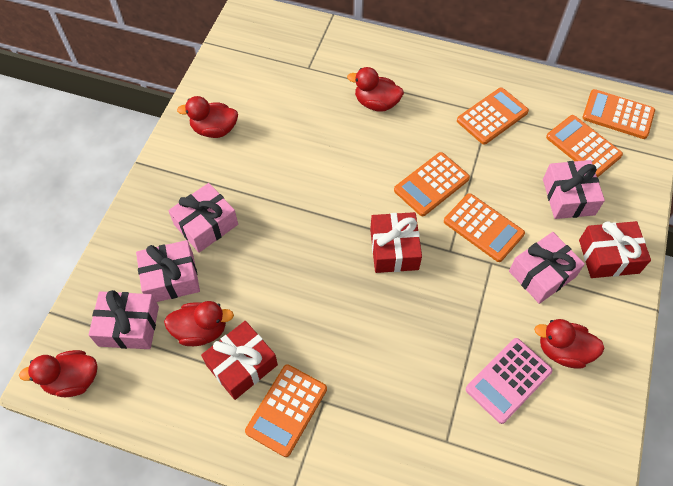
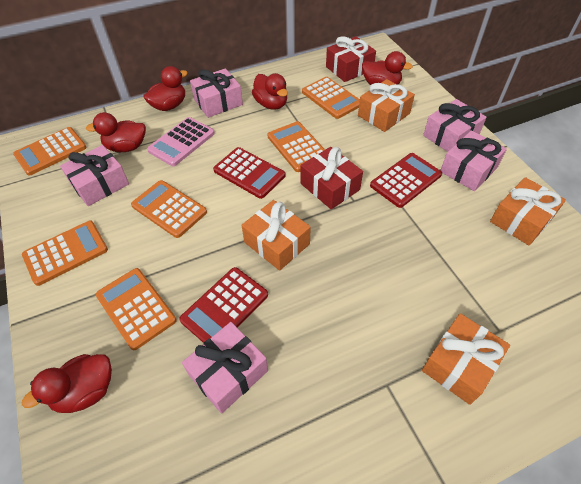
orange gift: 0 -> 4
red calculator: 0 -> 3
red gift: 3 -> 2

